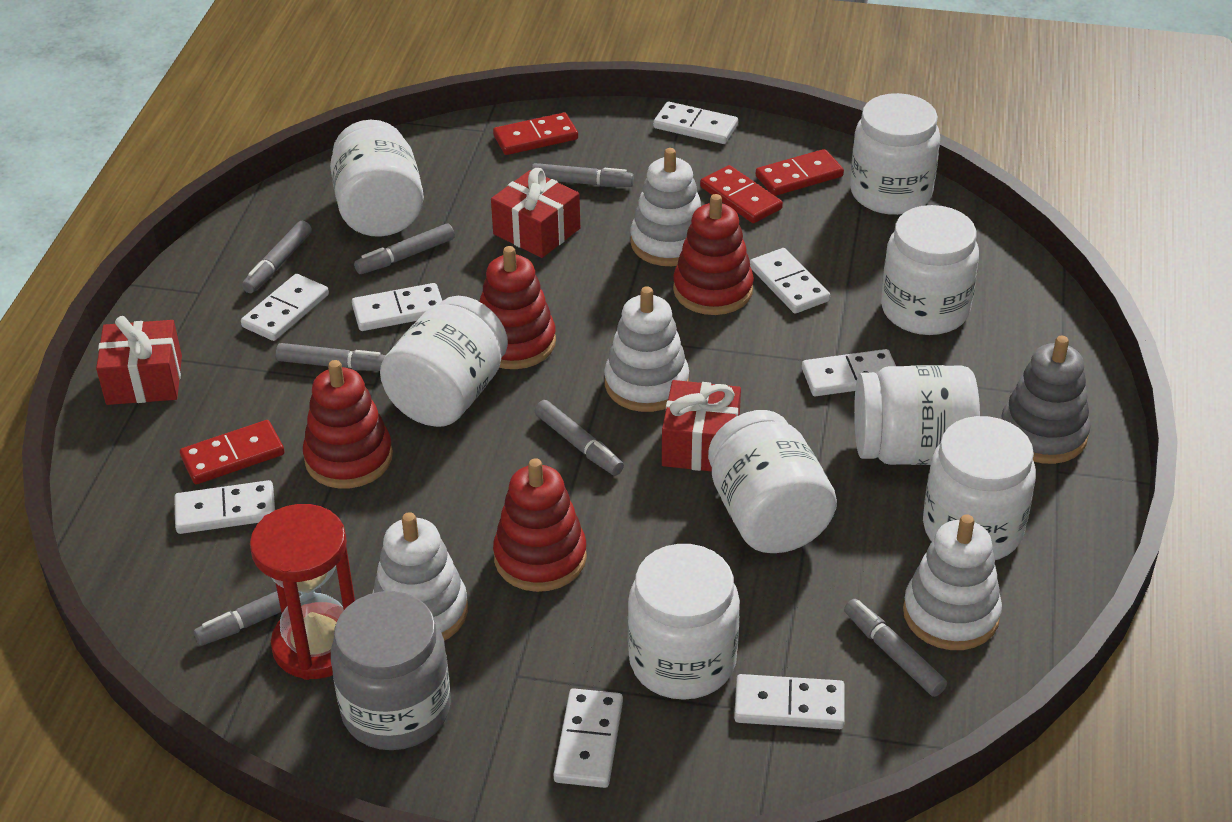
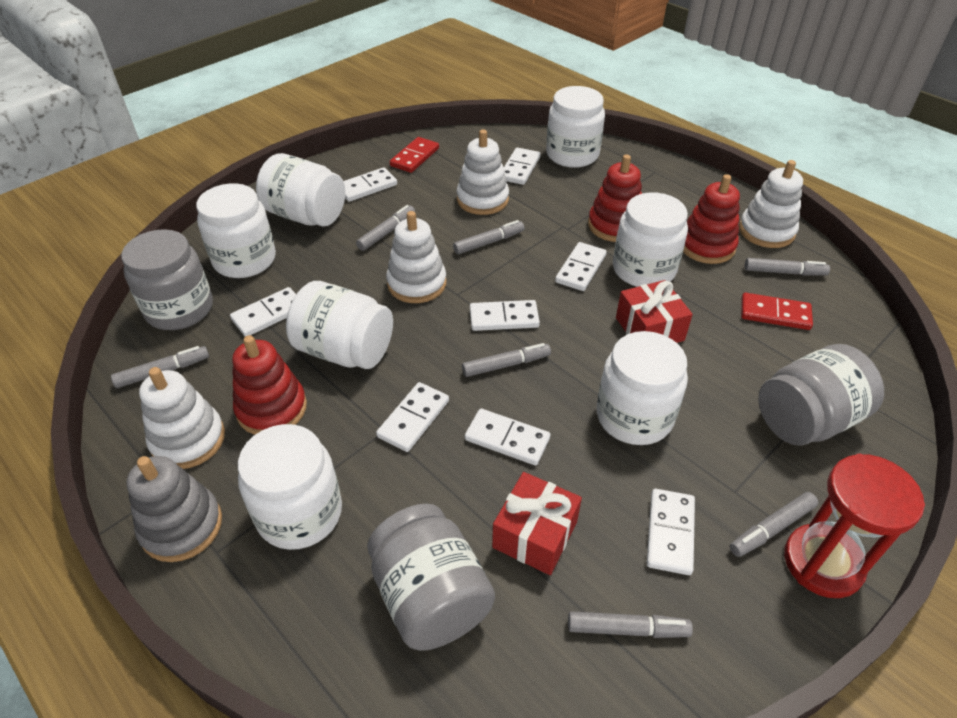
grey jar: 1 -> 3
red domino: 4 -> 2
red gift: 3 -> 2
red stacking toy: 4 -> 3
white jar: 8 -> 7

